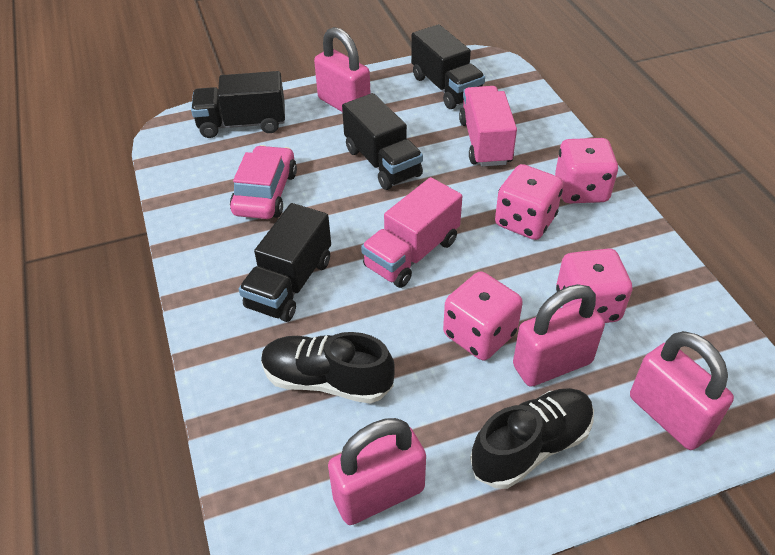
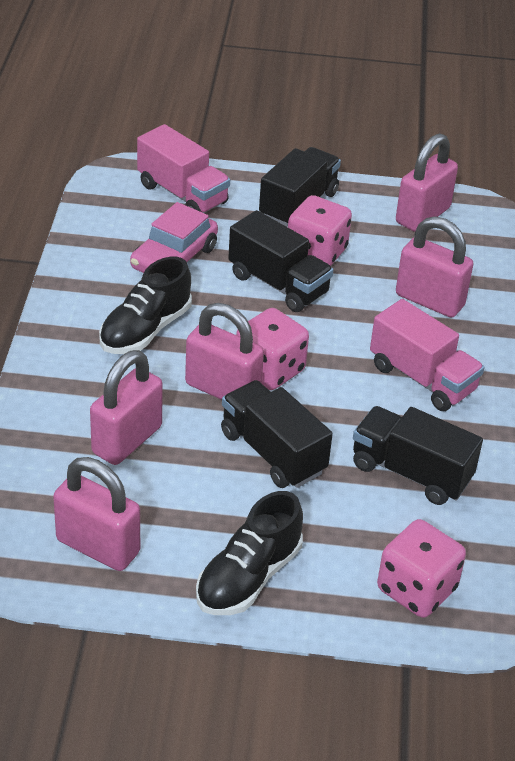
pink dice: 4 -> 3
pink padlock: 4 -> 5

